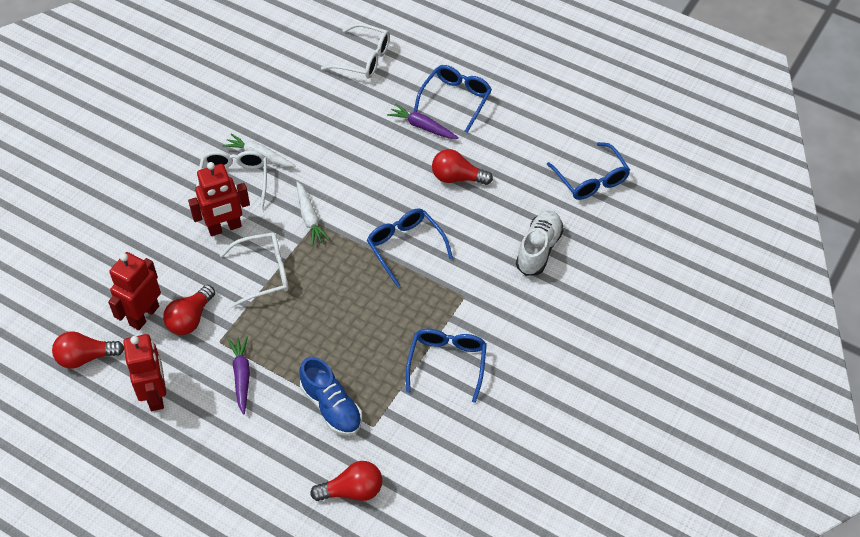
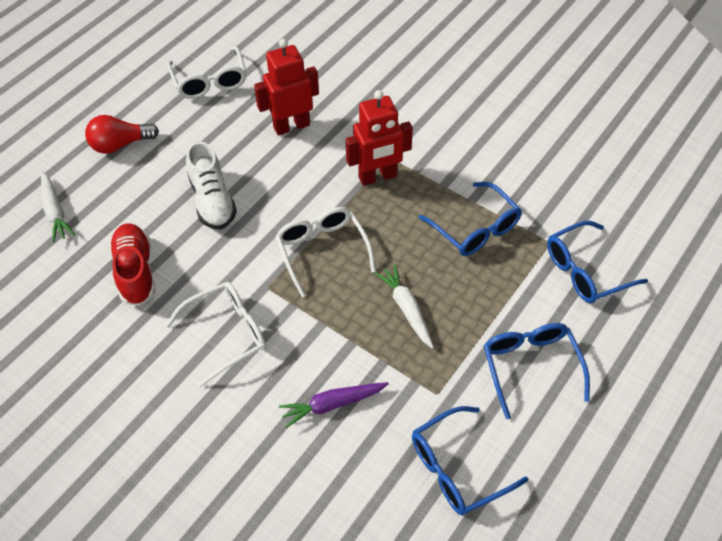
blue shoe: 1 -> 0
purple carrot: 2 -> 1
red light bulb: 4 -> 1
red robot: 3 -> 2
red shoe: 0 -> 1

